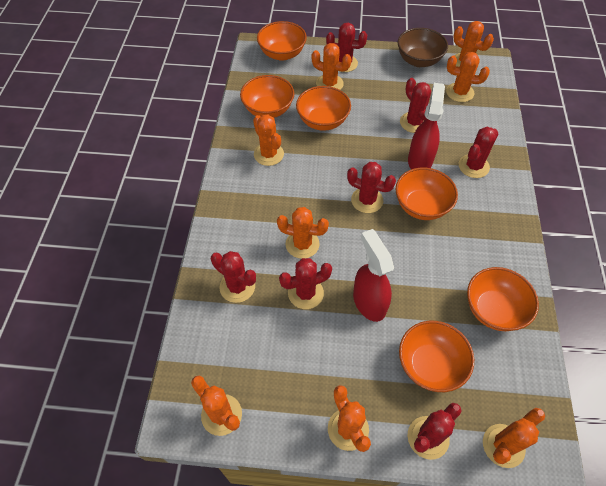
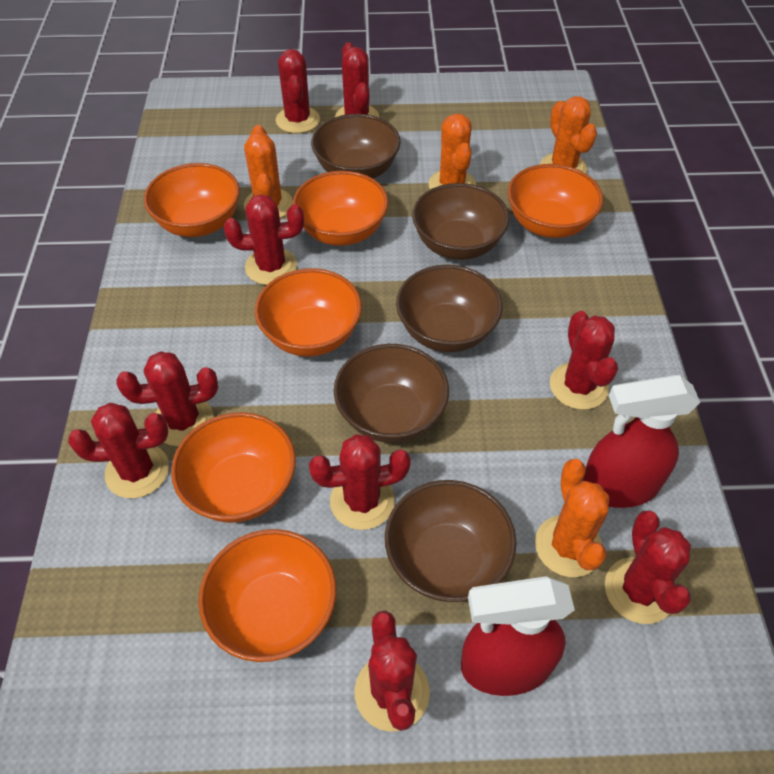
brown bowl: 1 -> 5
orange cactus: 8 -> 4
red cactus: 7 -> 9

